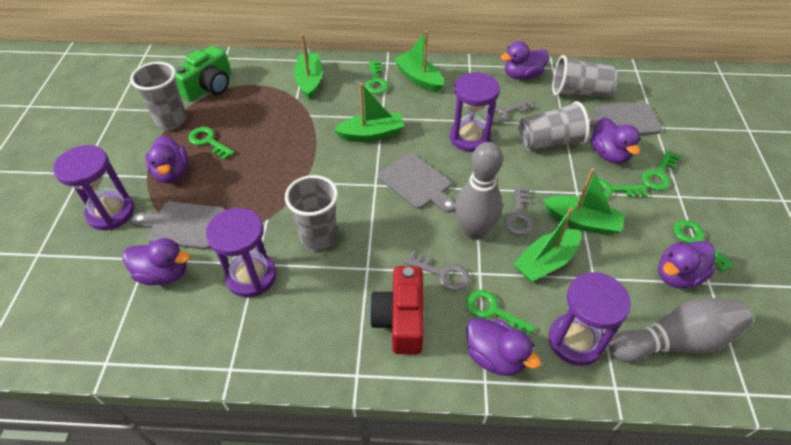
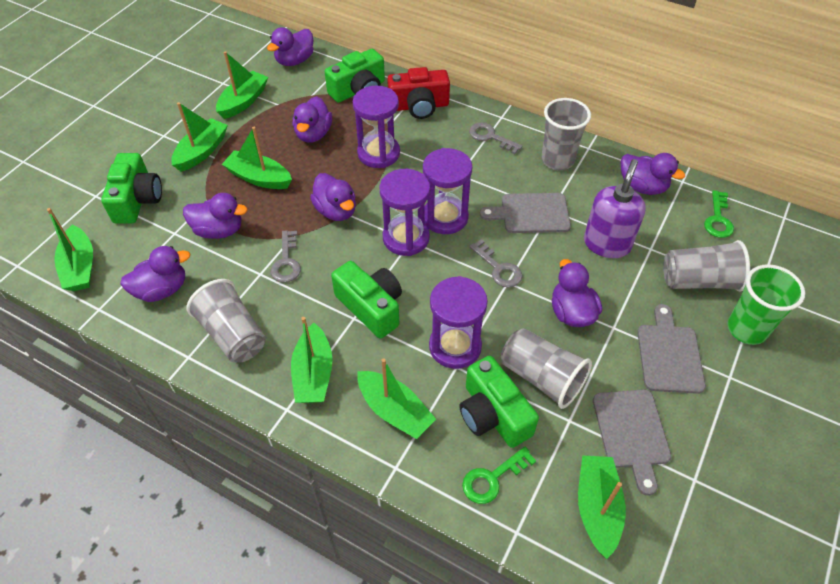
green boat: 5 -> 7
green camera: 1 -> 4
green cup: 0 -> 1
green key: 6 -> 2
grey bowling pin: 2 -> 0
purple duck: 6 -> 7
purple soap dispenser: 0 -> 1

